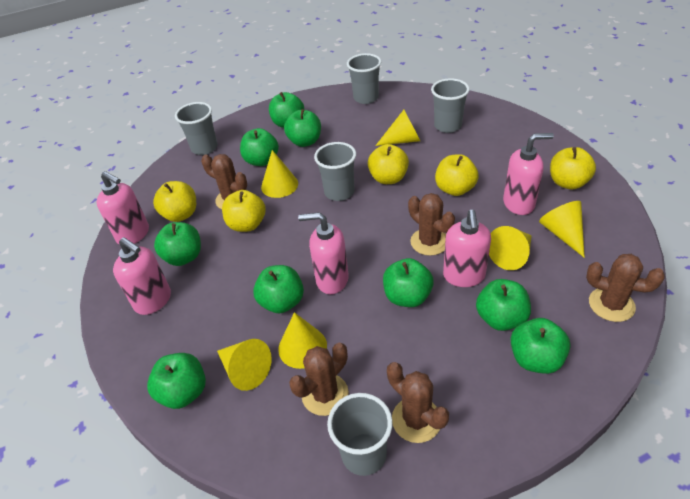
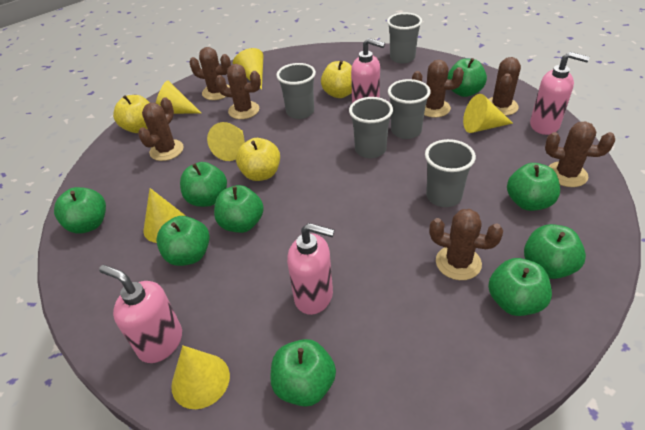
brown cactus: 5 -> 7
pink soap dispenser: 5 -> 4
yellow apple: 5 -> 3

